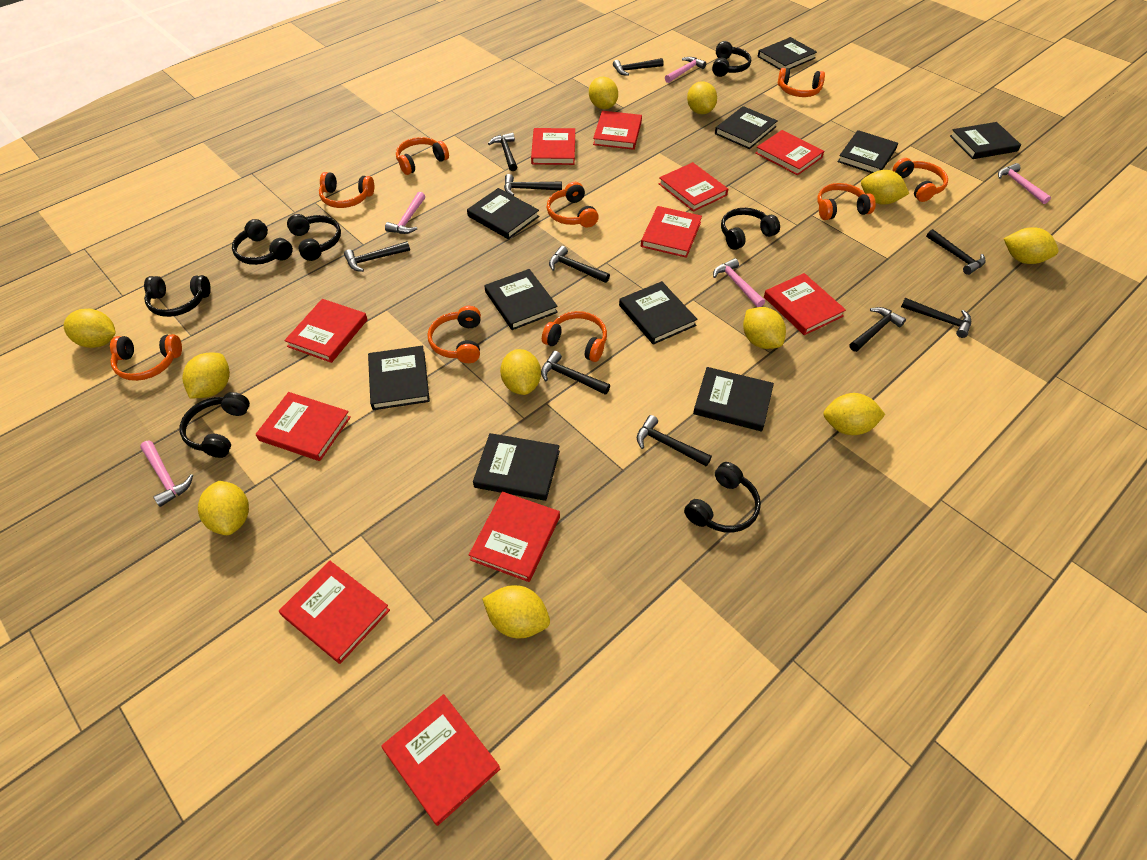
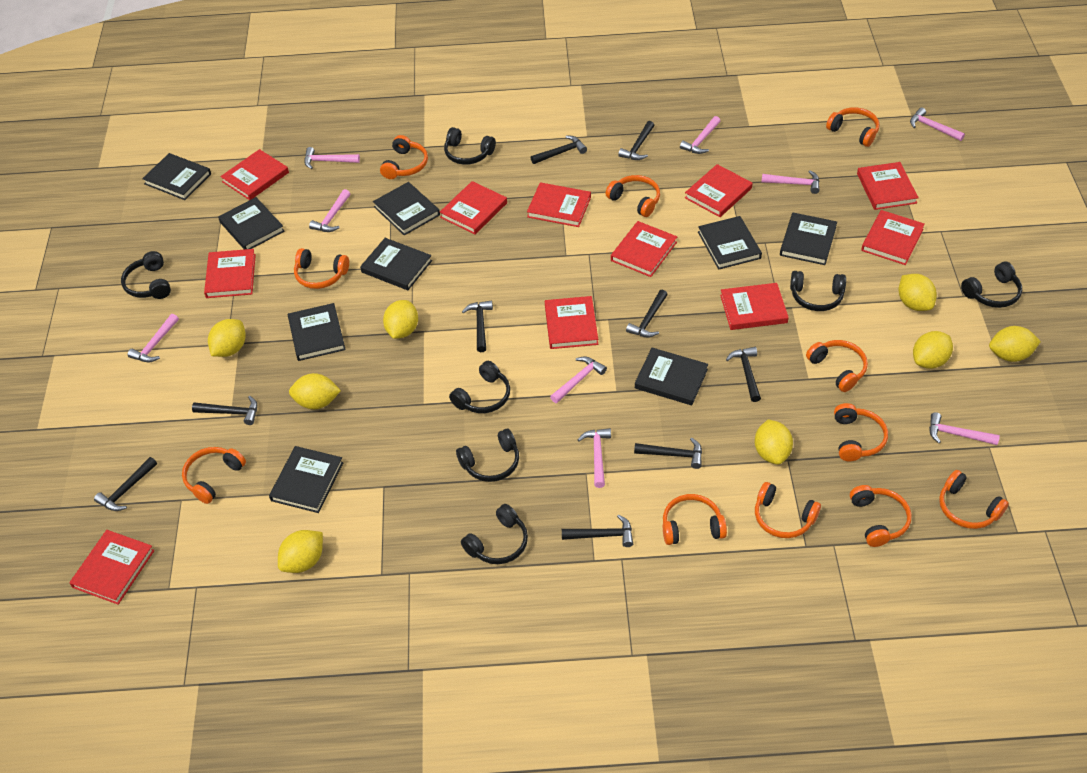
black book: 10 -> 9
black hammer: 10 -> 9
orange headphones: 9 -> 11
pink hammer: 5 -> 9
yellow lemon: 11 -> 8

